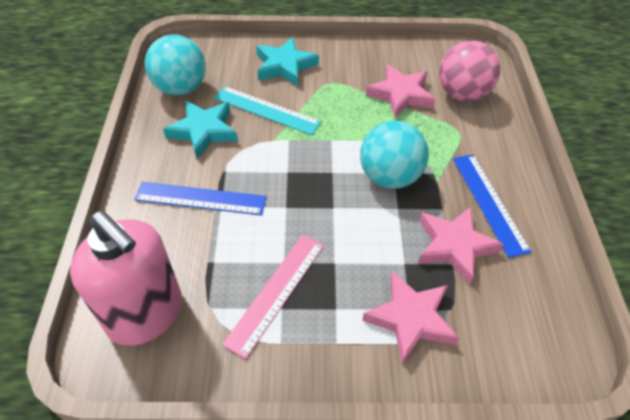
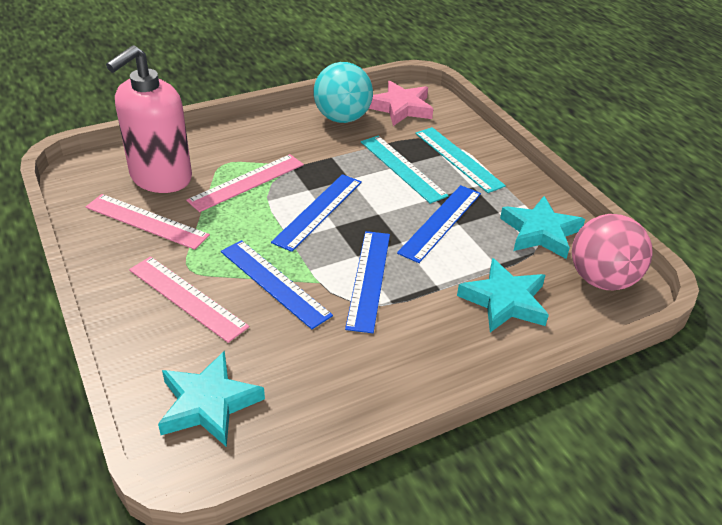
blue ruler: 2 -> 4
pink ruler: 1 -> 3
pink star: 3 -> 1
turquoise ball: 2 -> 1
turquoise ruler: 1 -> 2
turquoise star: 2 -> 3

